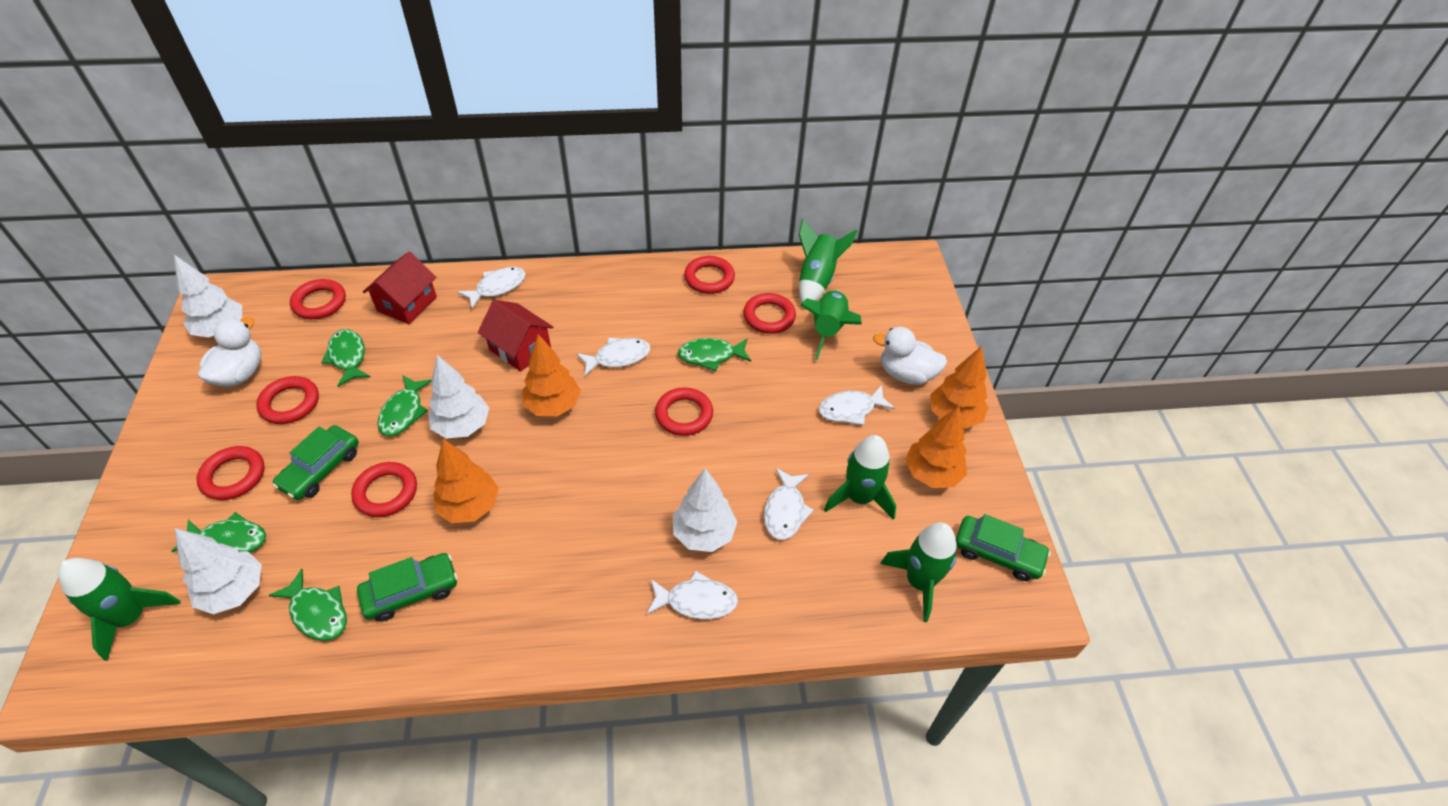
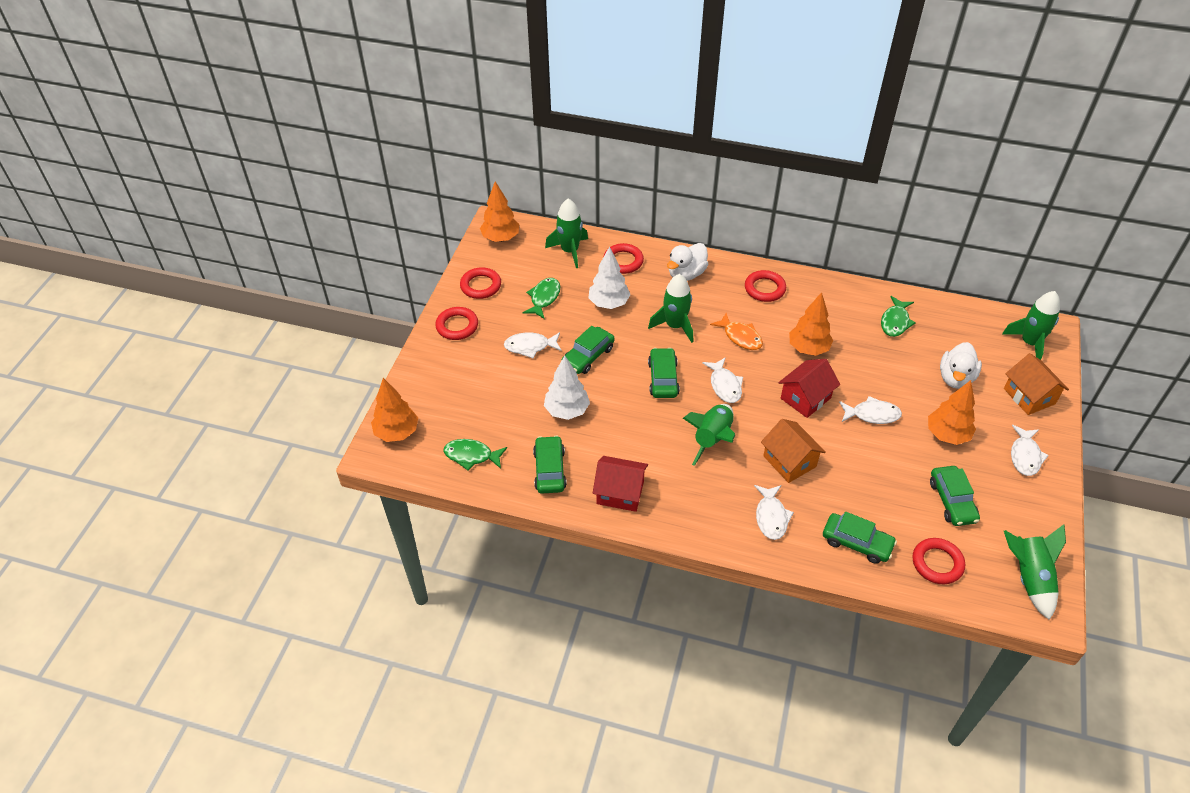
green car: 3 -> 5
green fish: 5 -> 3
orange fish: 0 -> 1
orange house: 0 -> 2
red ring: 7 -> 5
white tree: 4 -> 2

